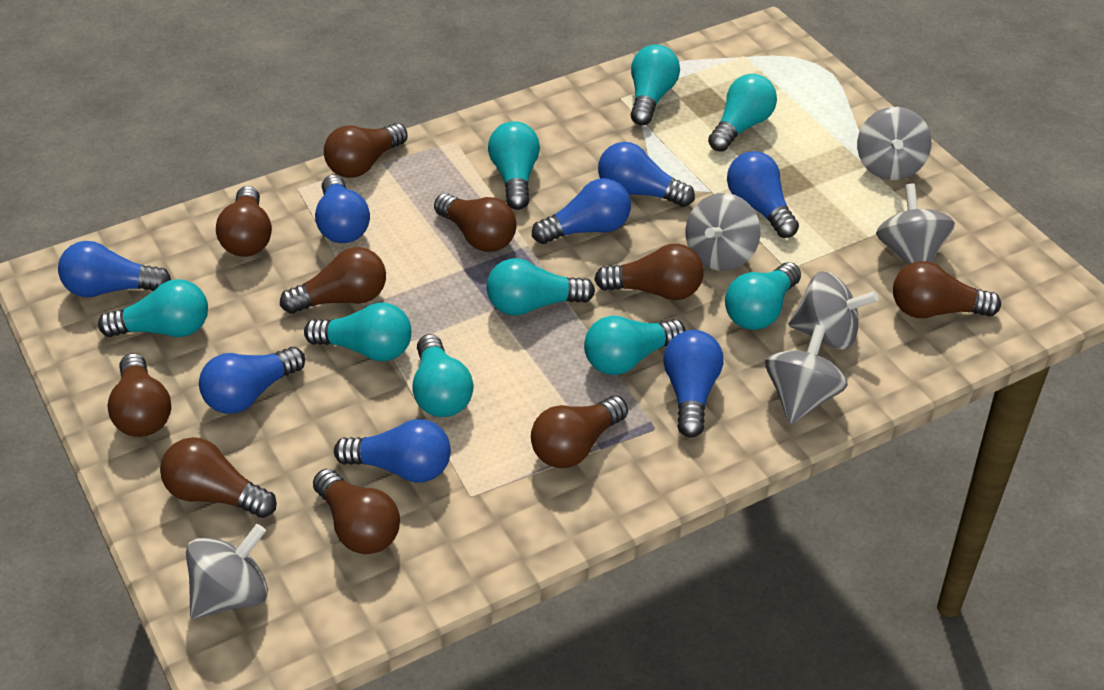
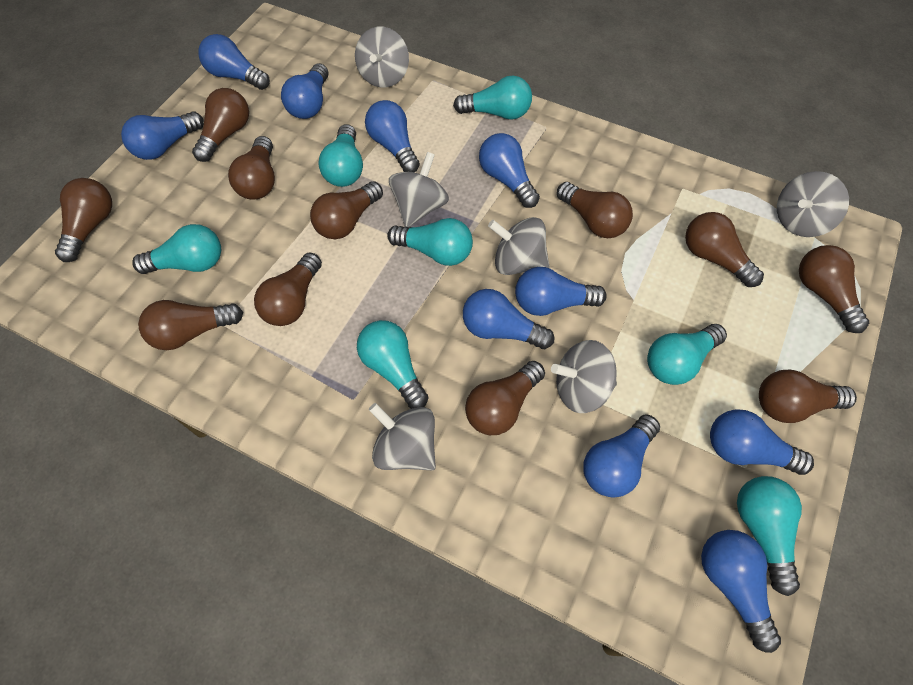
blue light bulb: 8 -> 10
brown light bulb: 10 -> 11
turquoise light bulb: 9 -> 7

